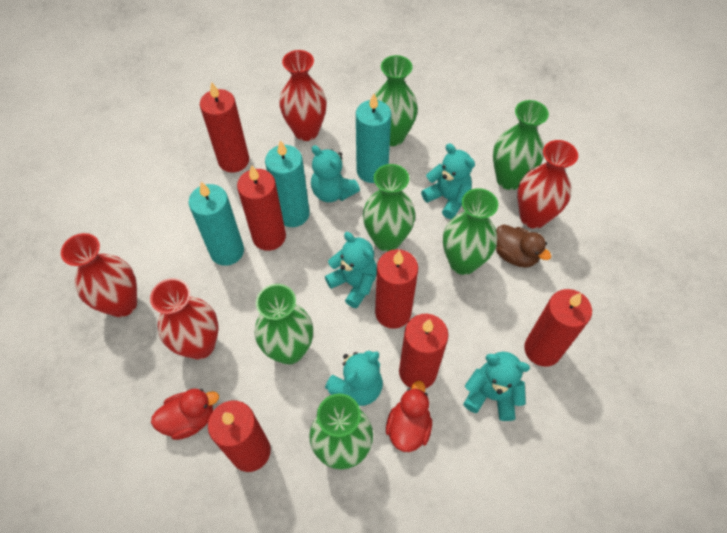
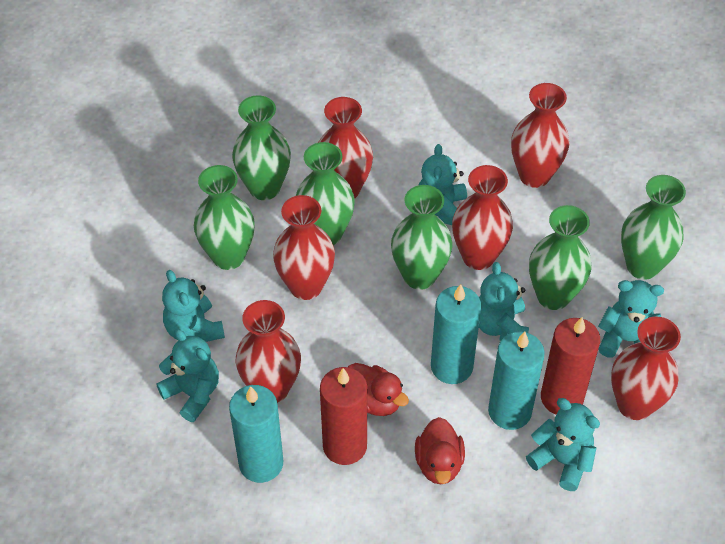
brown duck: 1 -> 0
red candle: 6 -> 2
red vase: 4 -> 6
turquoise teddy bear: 5 -> 6

